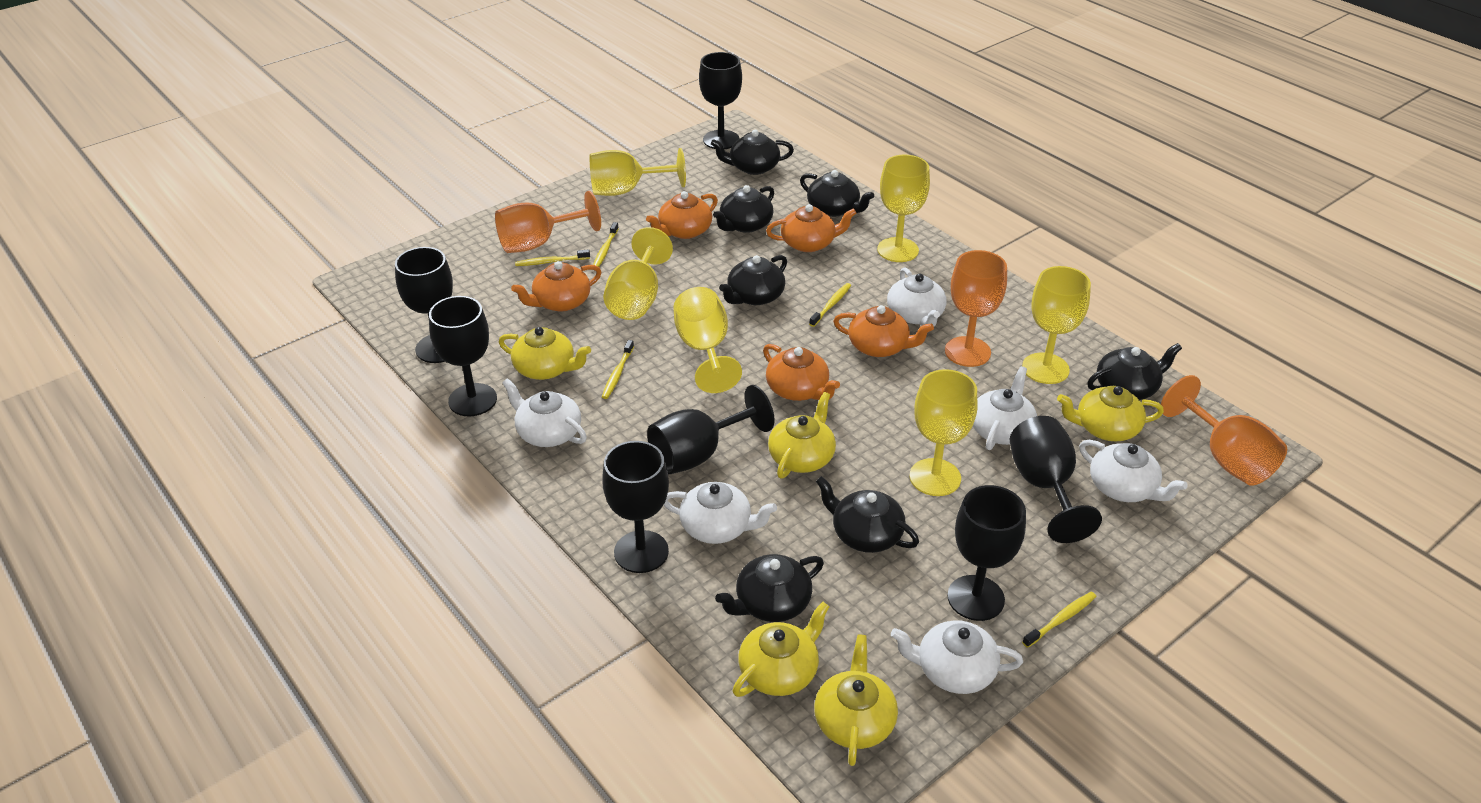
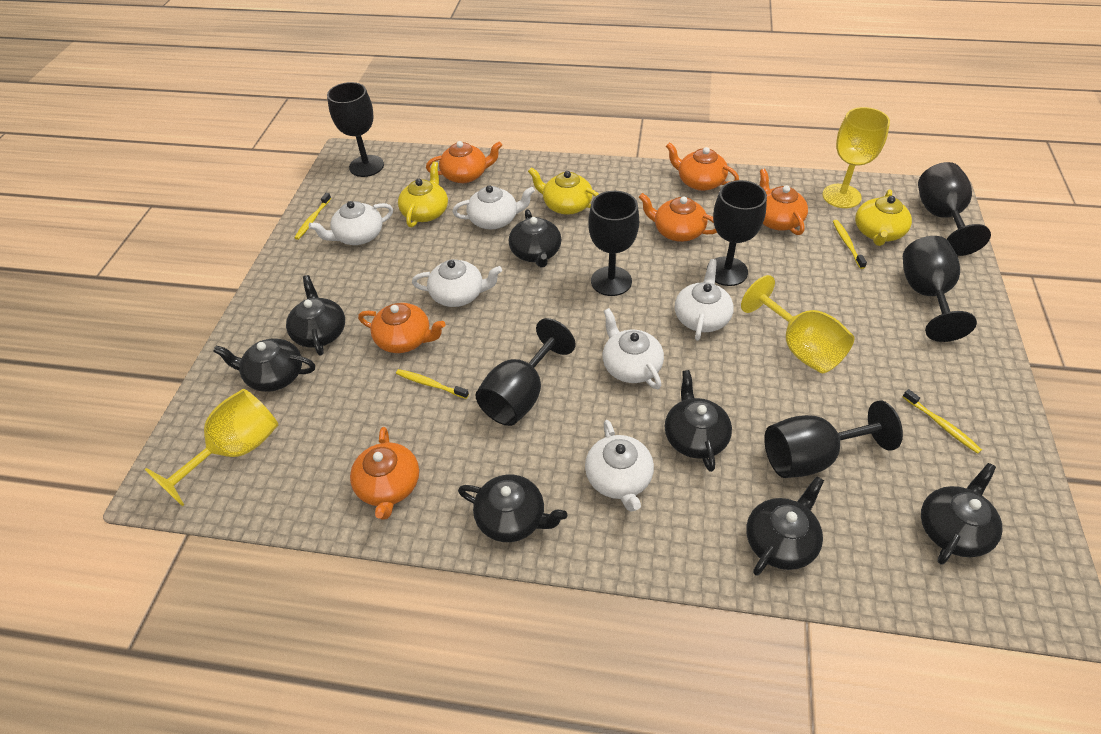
orange goblet: 3 -> 0
orange teapot: 5 -> 6
yellow goblet: 6 -> 3
yellow teapot: 5 -> 3
yellow toothbrush: 5 -> 4

